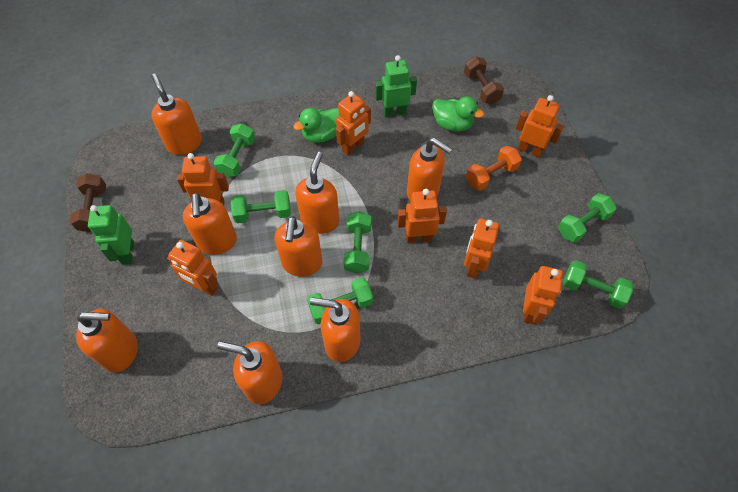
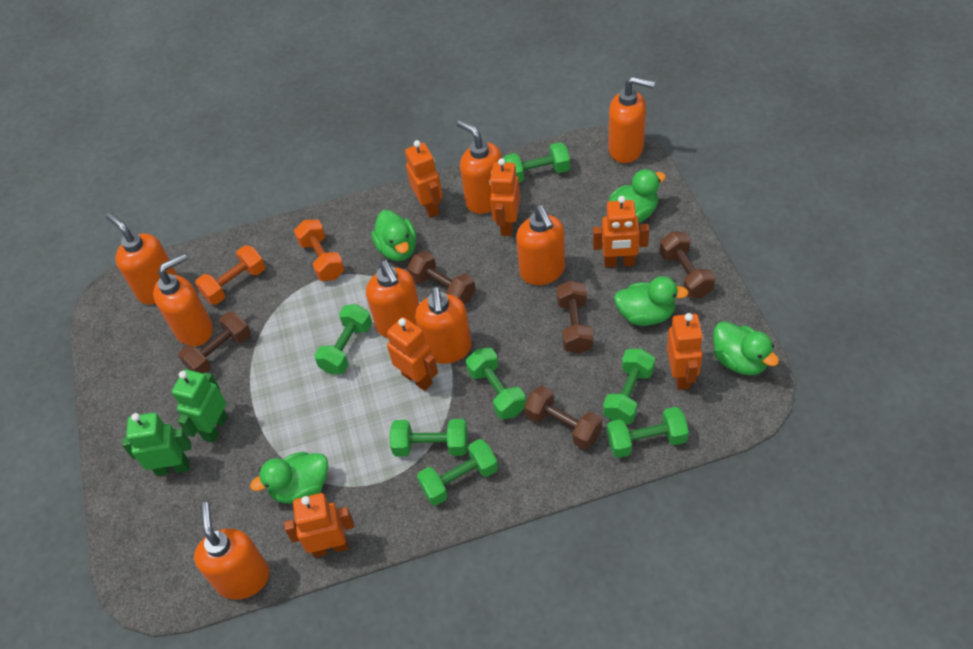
brown dumbbell: 2 -> 5
green duck: 2 -> 5
green dumbbell: 6 -> 7
orange dumbbell: 1 -> 2
orange robot: 7 -> 6

